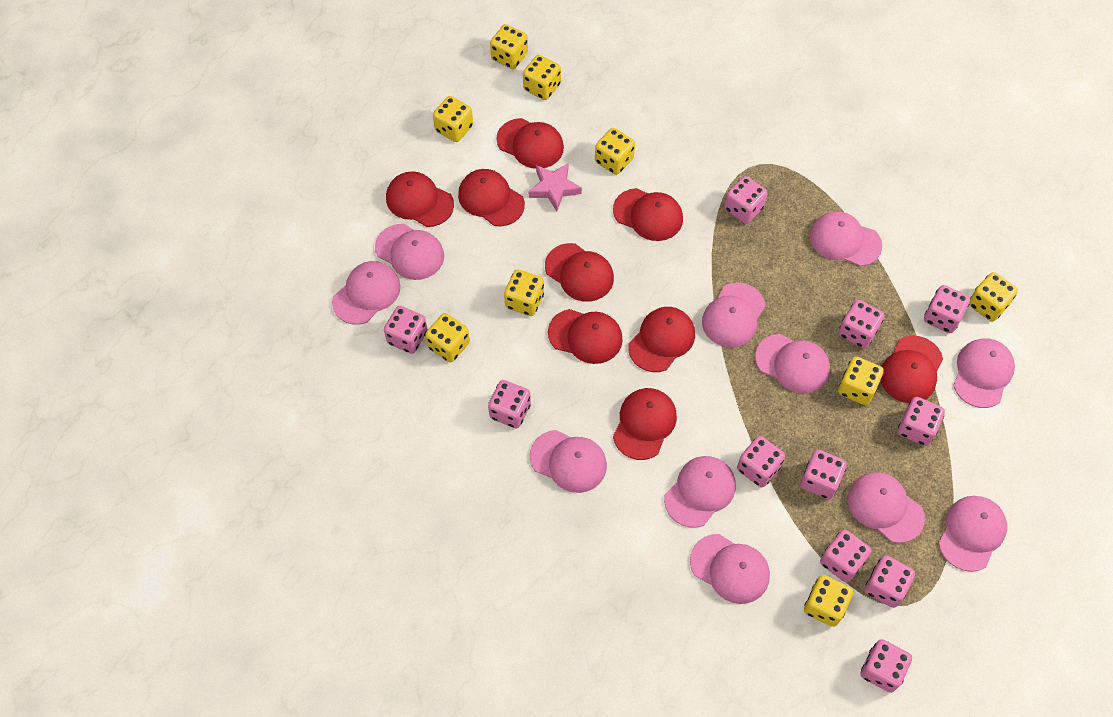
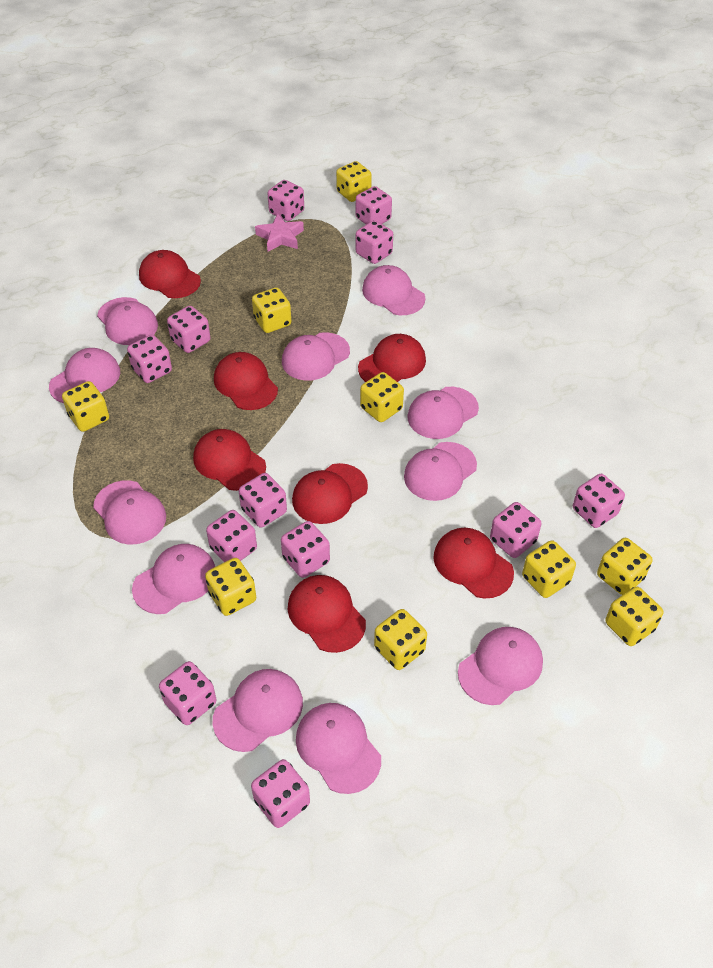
pink dice: 11 -> 12
red cap: 9 -> 7

